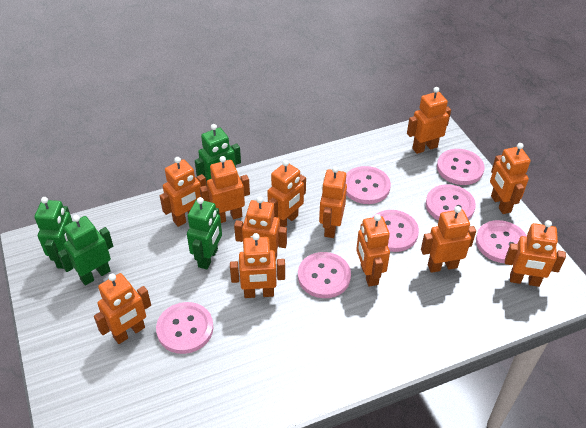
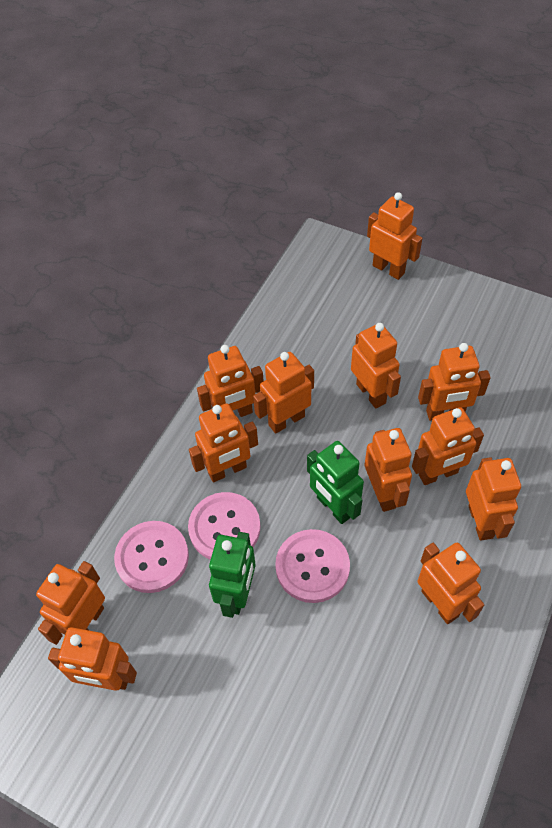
green robot: 4 -> 2
pink button: 7 -> 3

